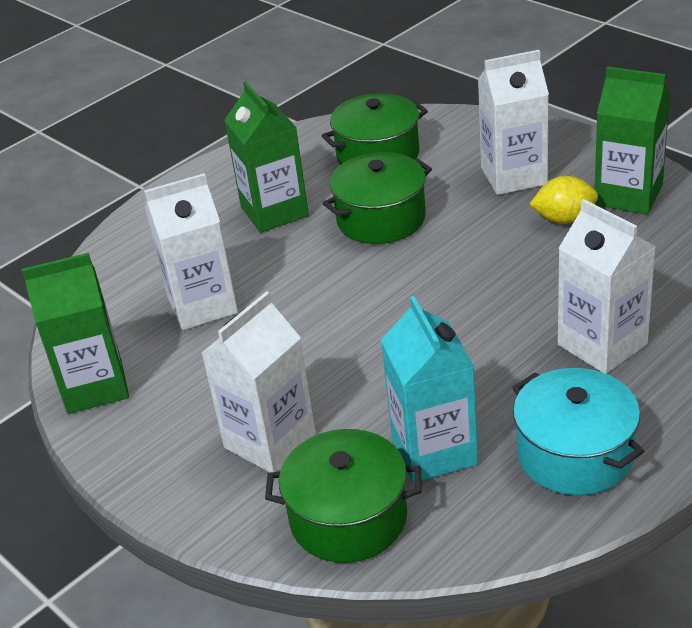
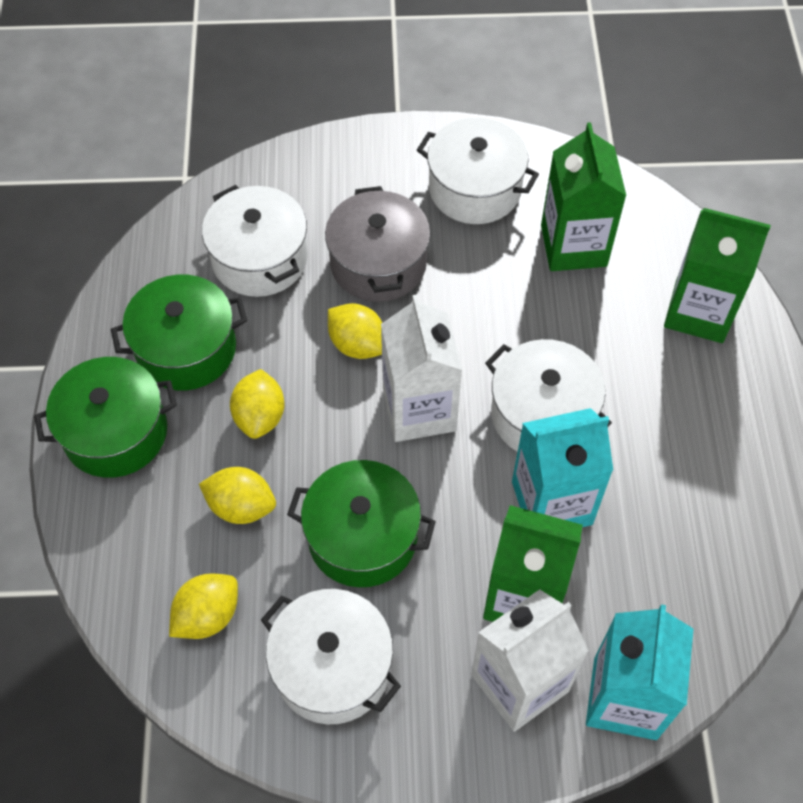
grey pot: 0 -> 1
turquoise carton: 1 -> 2
turquoise pot: 1 -> 0
white carton: 4 -> 2
white pot: 0 -> 4
yellow lemon: 1 -> 4

